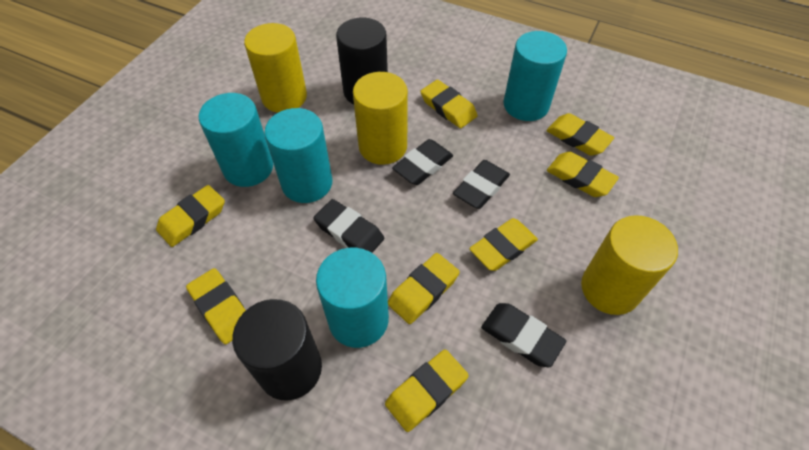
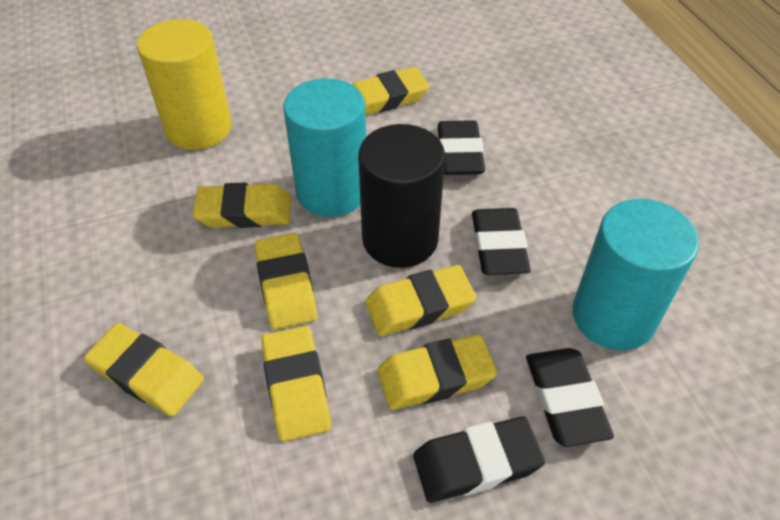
black cylinder: 2 -> 1
turquoise cylinder: 4 -> 2
yellow cylinder: 3 -> 1
yellow eraser: 8 -> 7

